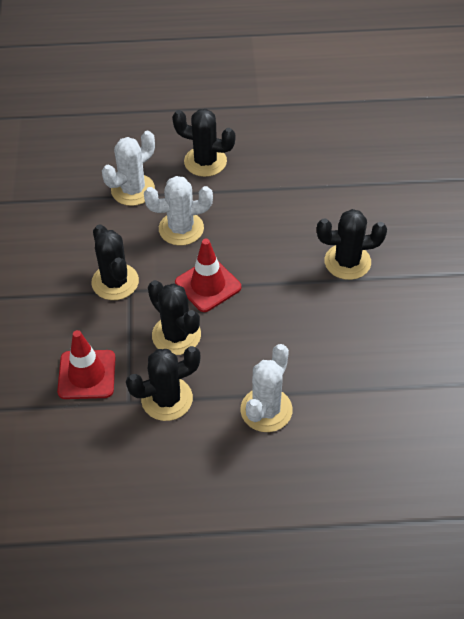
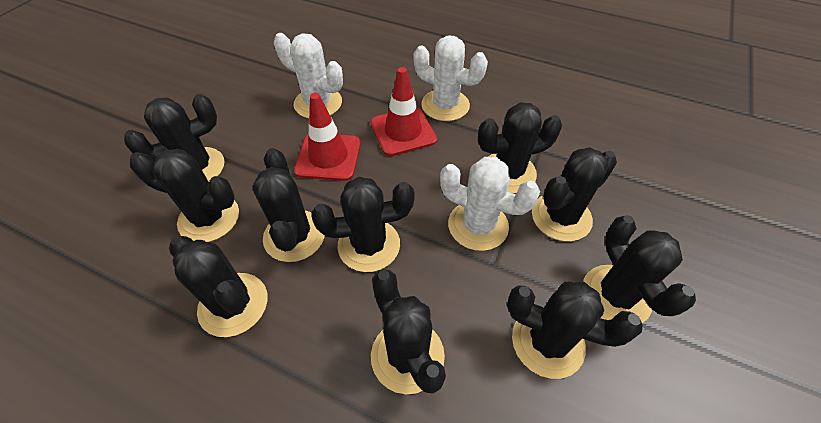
black cactus: 5 -> 10

